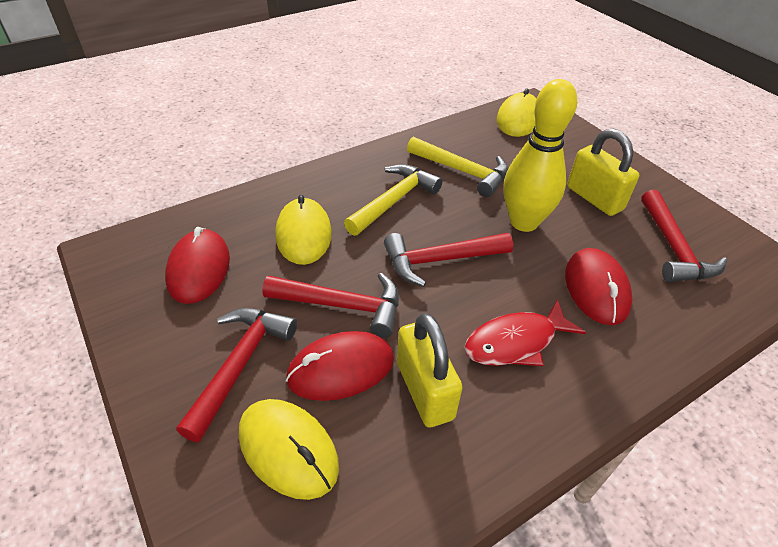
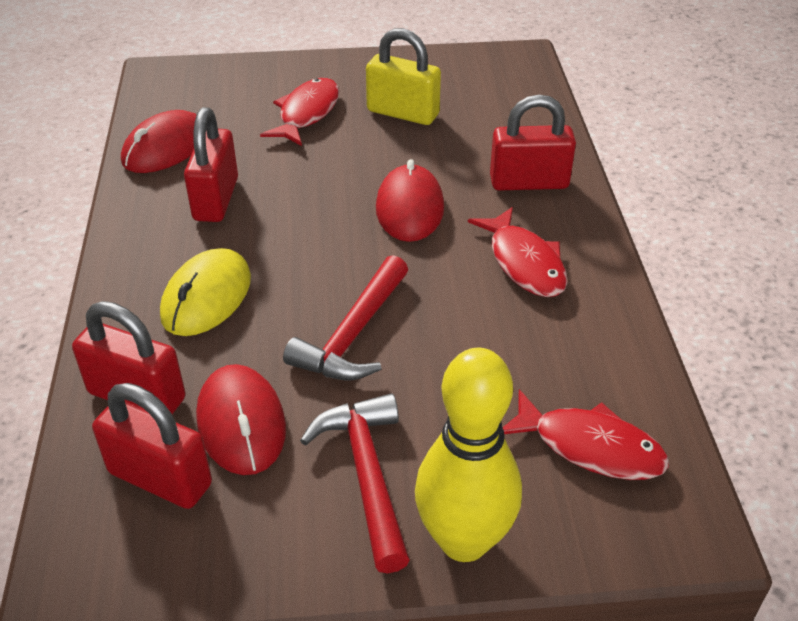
red fish: 1 -> 3
red hammer: 4 -> 2
red padlock: 0 -> 4
yellow hammer: 2 -> 0
yellow mouse: 3 -> 1
yellow padlock: 2 -> 1

